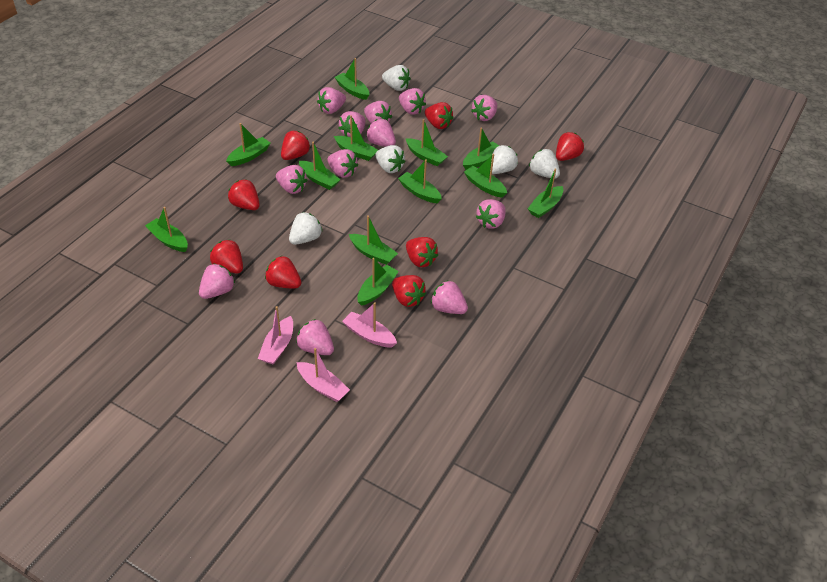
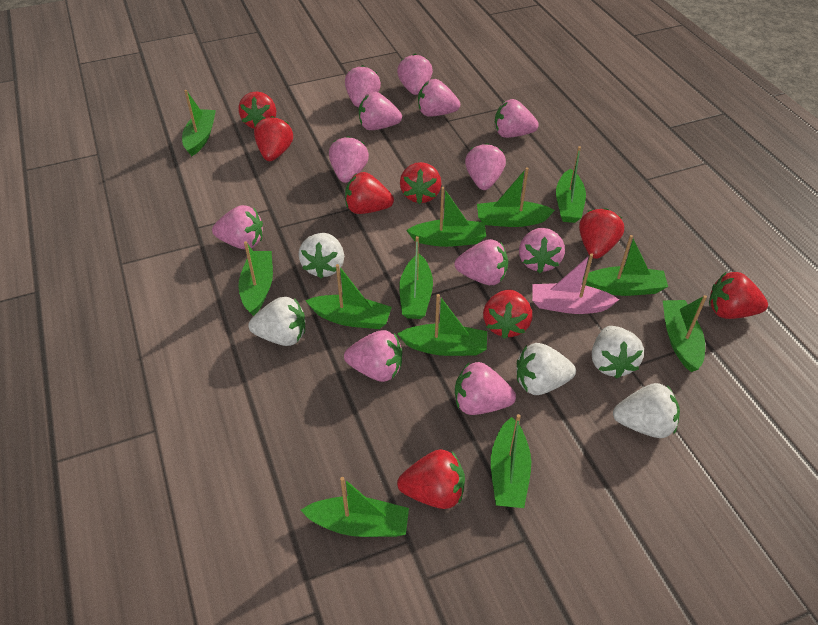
pink boat: 3 -> 1

